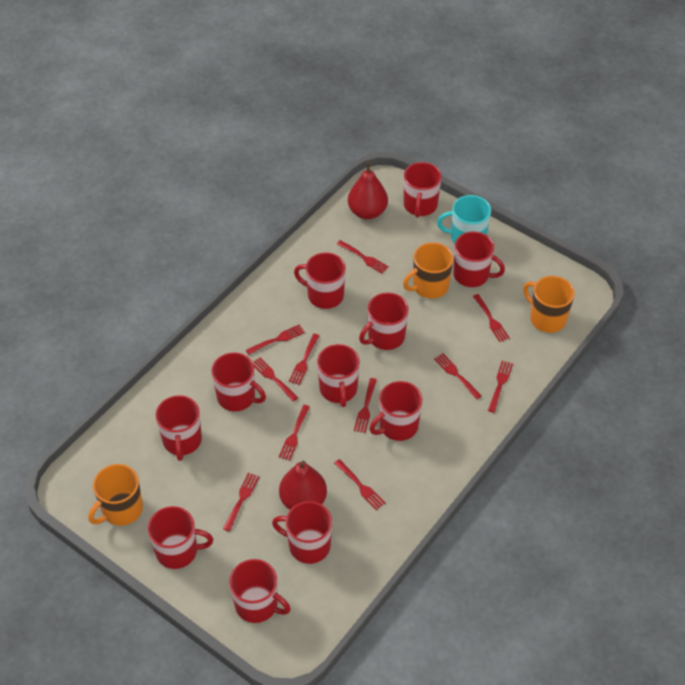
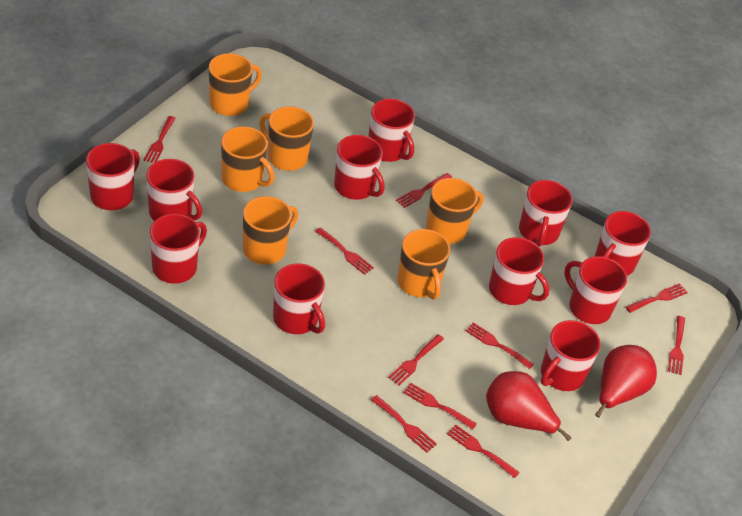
orange mug: 3 -> 6
red fork: 11 -> 10
turquoise mug: 1 -> 0

